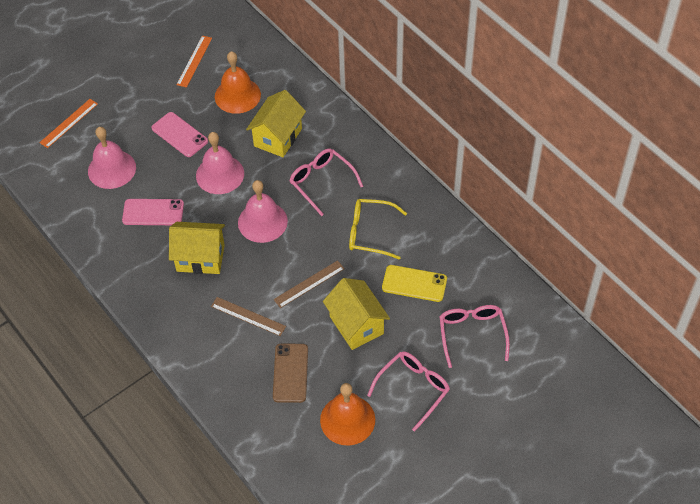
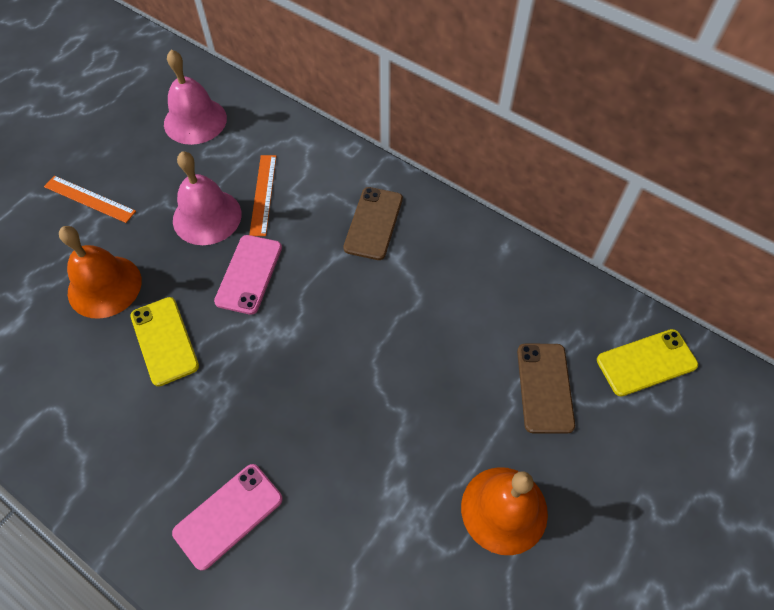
brown phone: 1 -> 2
brown ruler: 2 -> 0
pink bell: 3 -> 2
pink glasses: 3 -> 0
yellow glasses: 1 -> 0
yellow house: 3 -> 0
yellow phone: 1 -> 2

